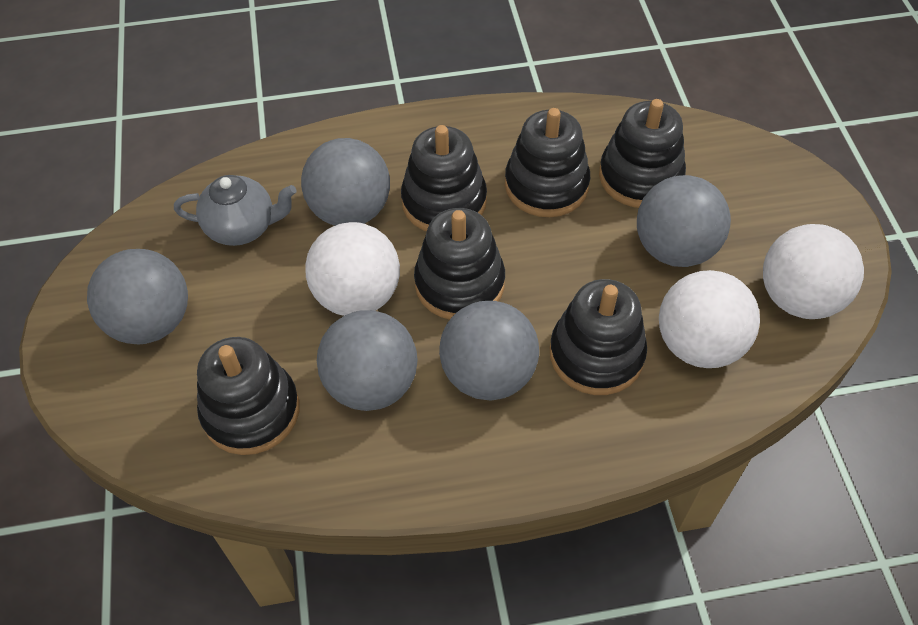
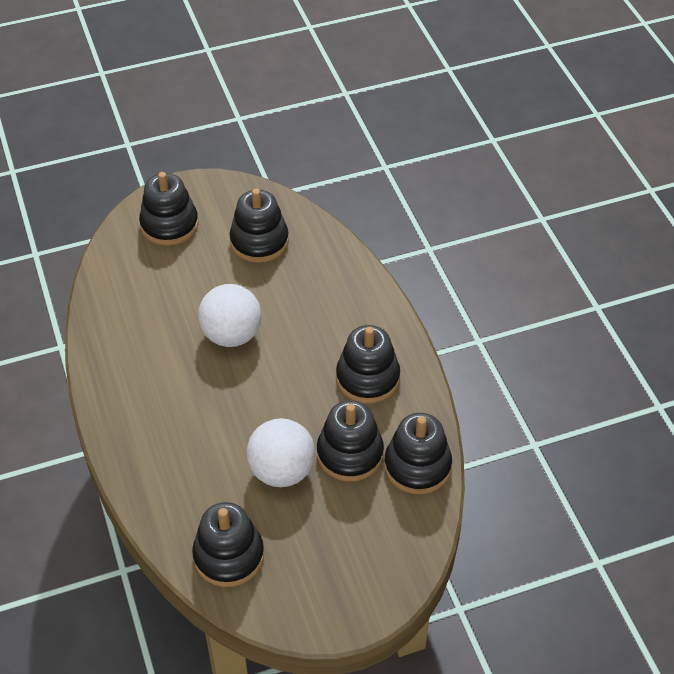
grey ball: 5 -> 0
grey teapot: 1 -> 0
white ball: 3 -> 2

